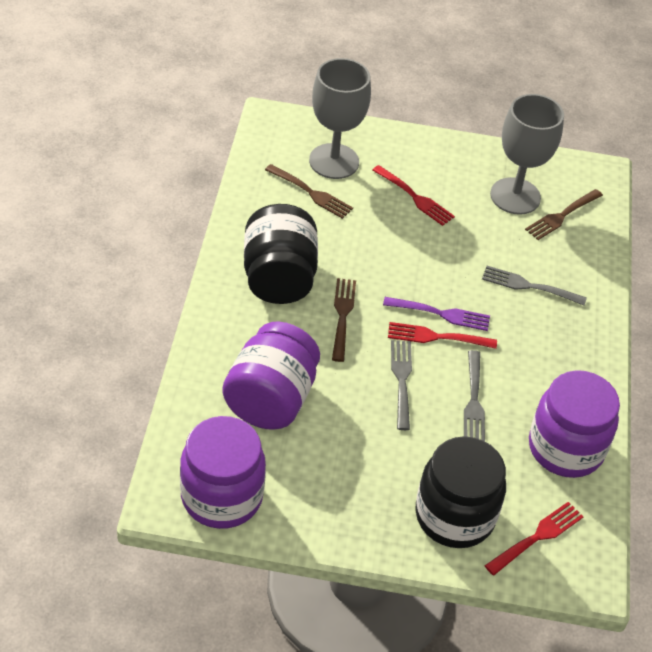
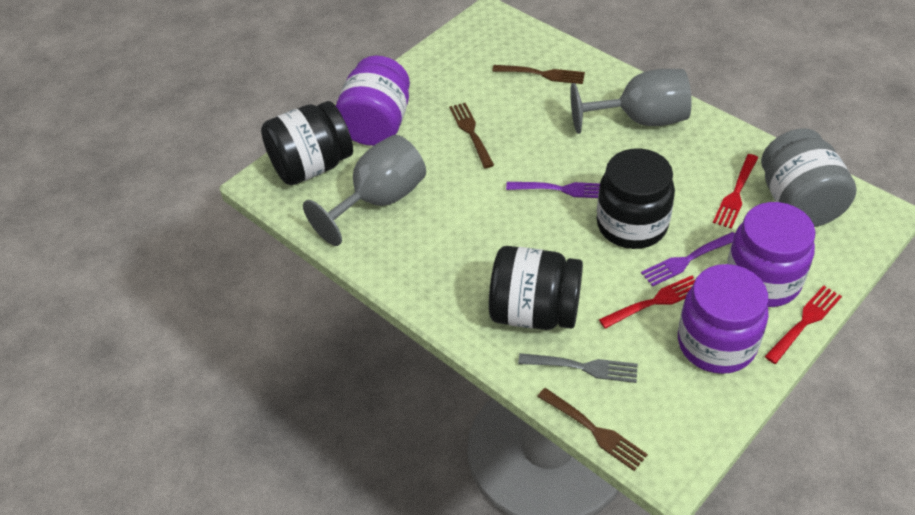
black jar: 2 -> 3
grey fork: 3 -> 1
grey jar: 0 -> 1
purple fork: 1 -> 2

